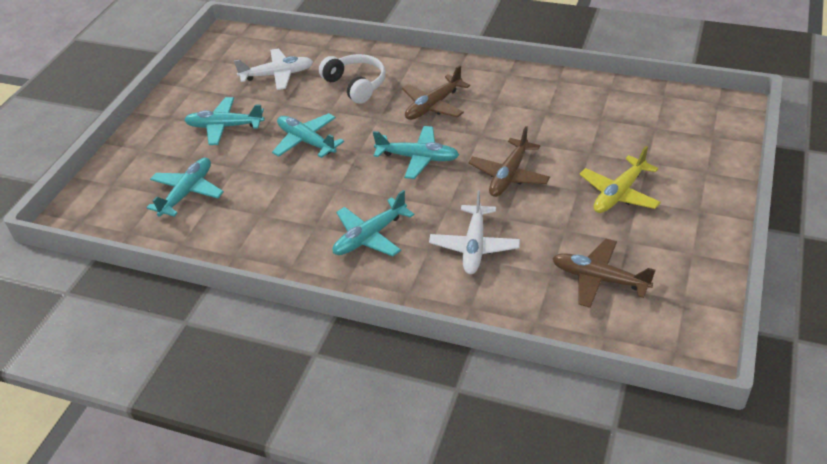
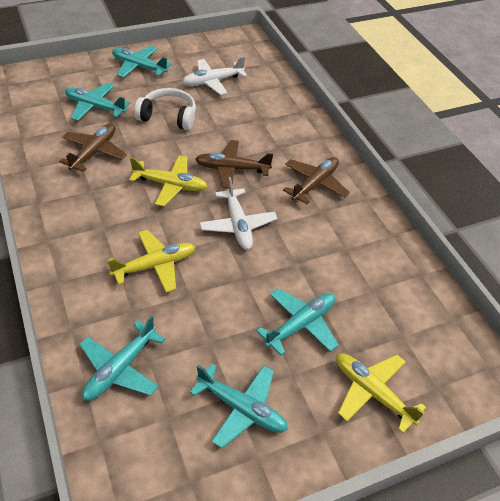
yellow plane: 1 -> 3

